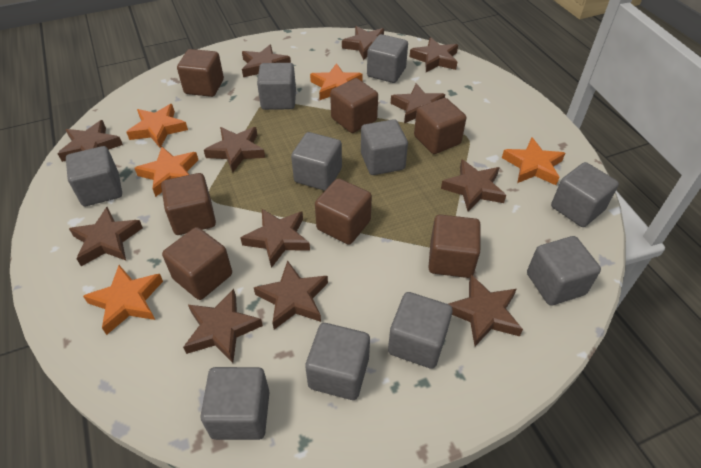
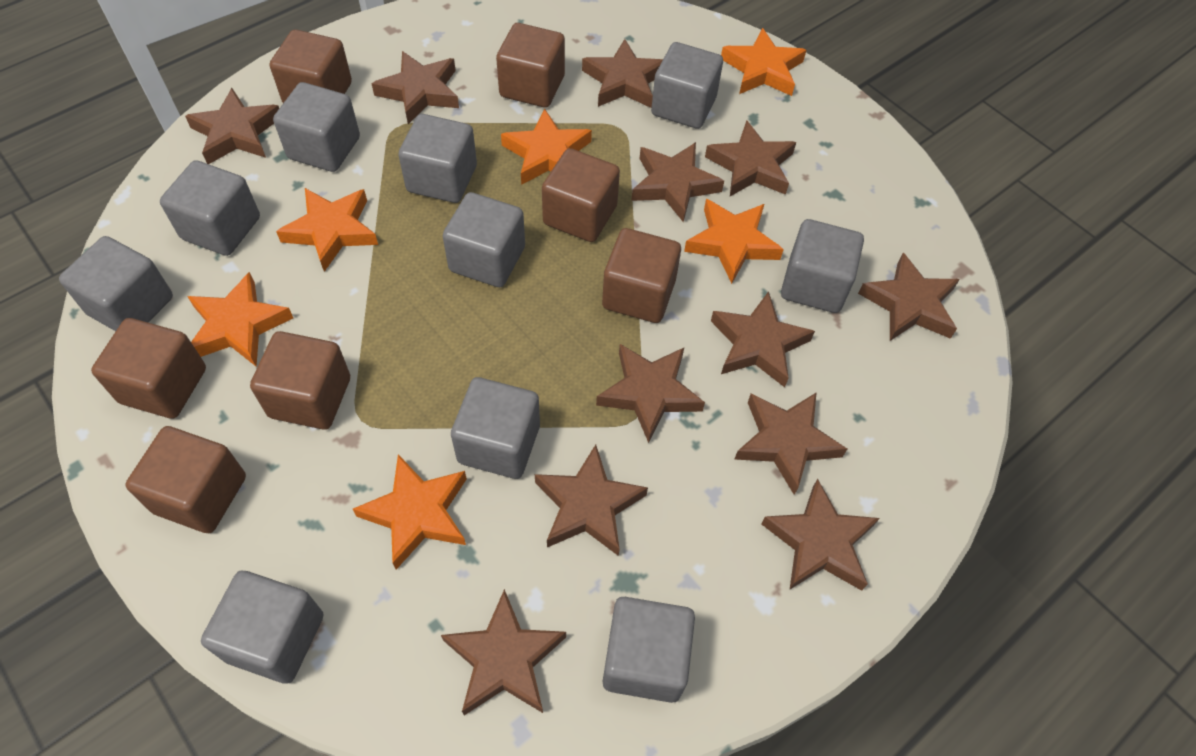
orange star: 5 -> 6

